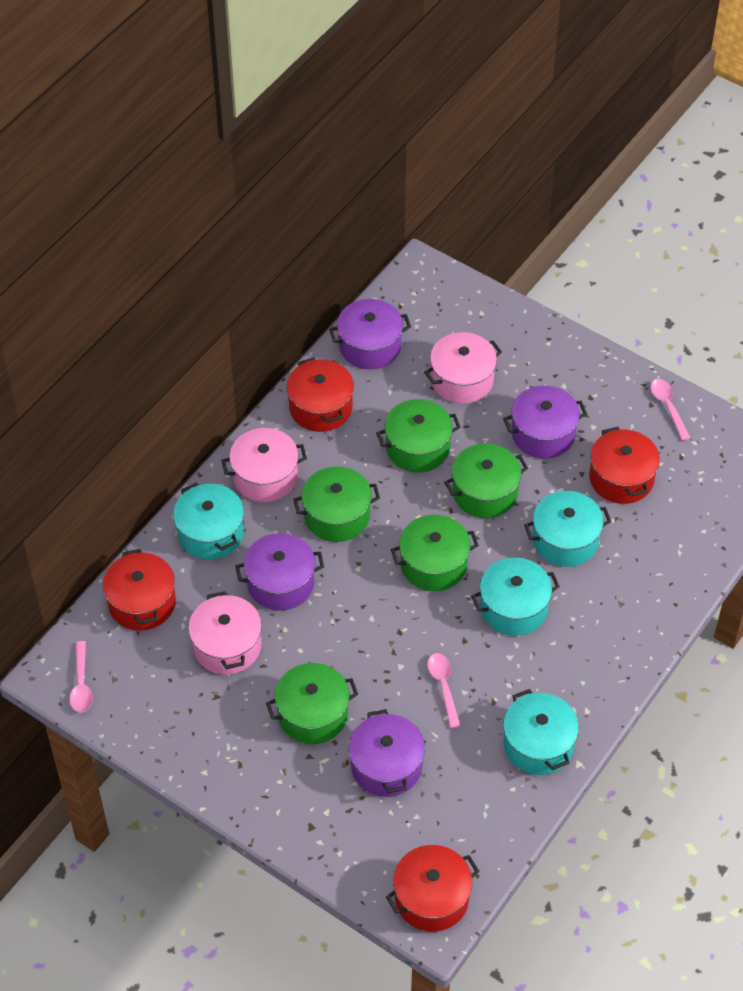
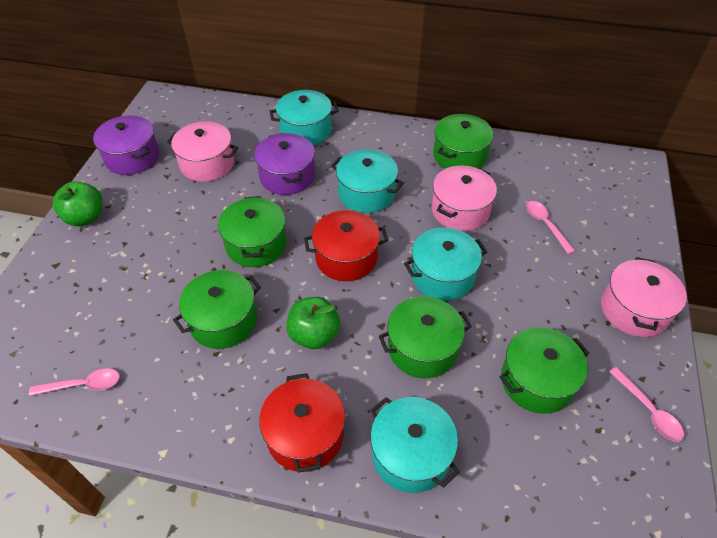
green apple: 0 -> 2
purple pot: 4 -> 2
red pot: 4 -> 2

